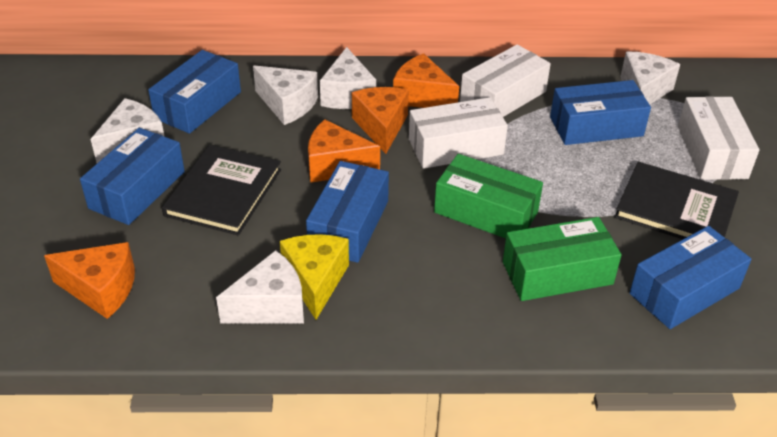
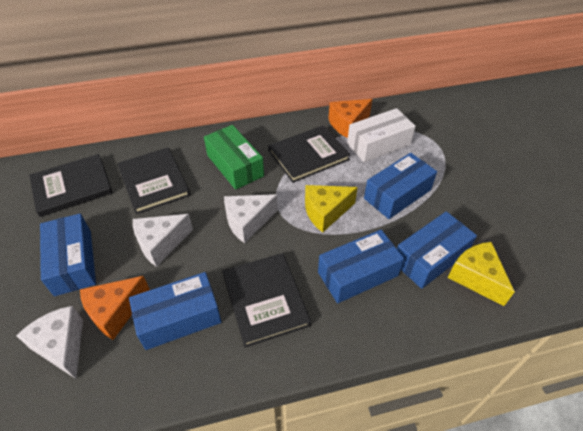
black book: 2 -> 4
green box: 2 -> 1
orange cheese: 4 -> 2
white box: 3 -> 1
white cheese: 5 -> 3
yellow cheese: 1 -> 2

